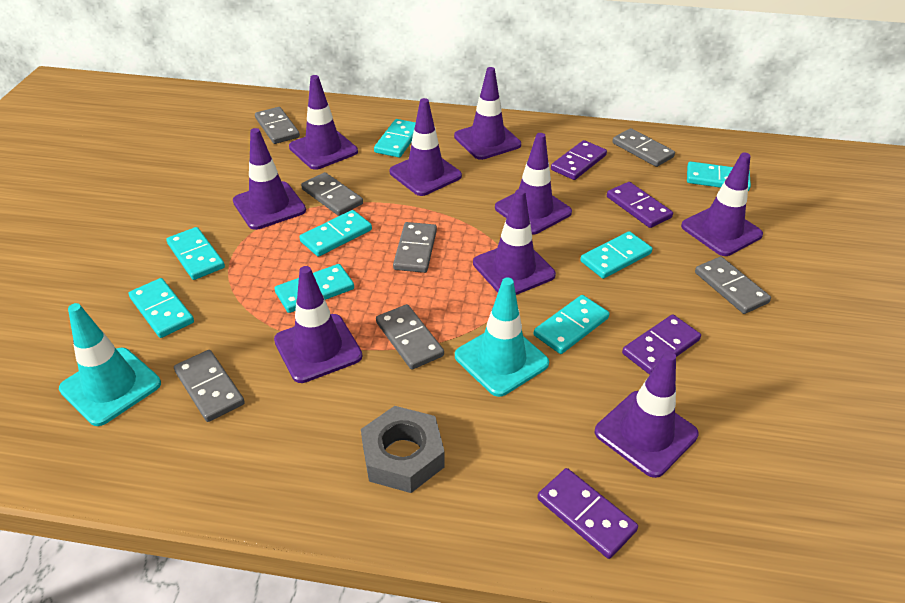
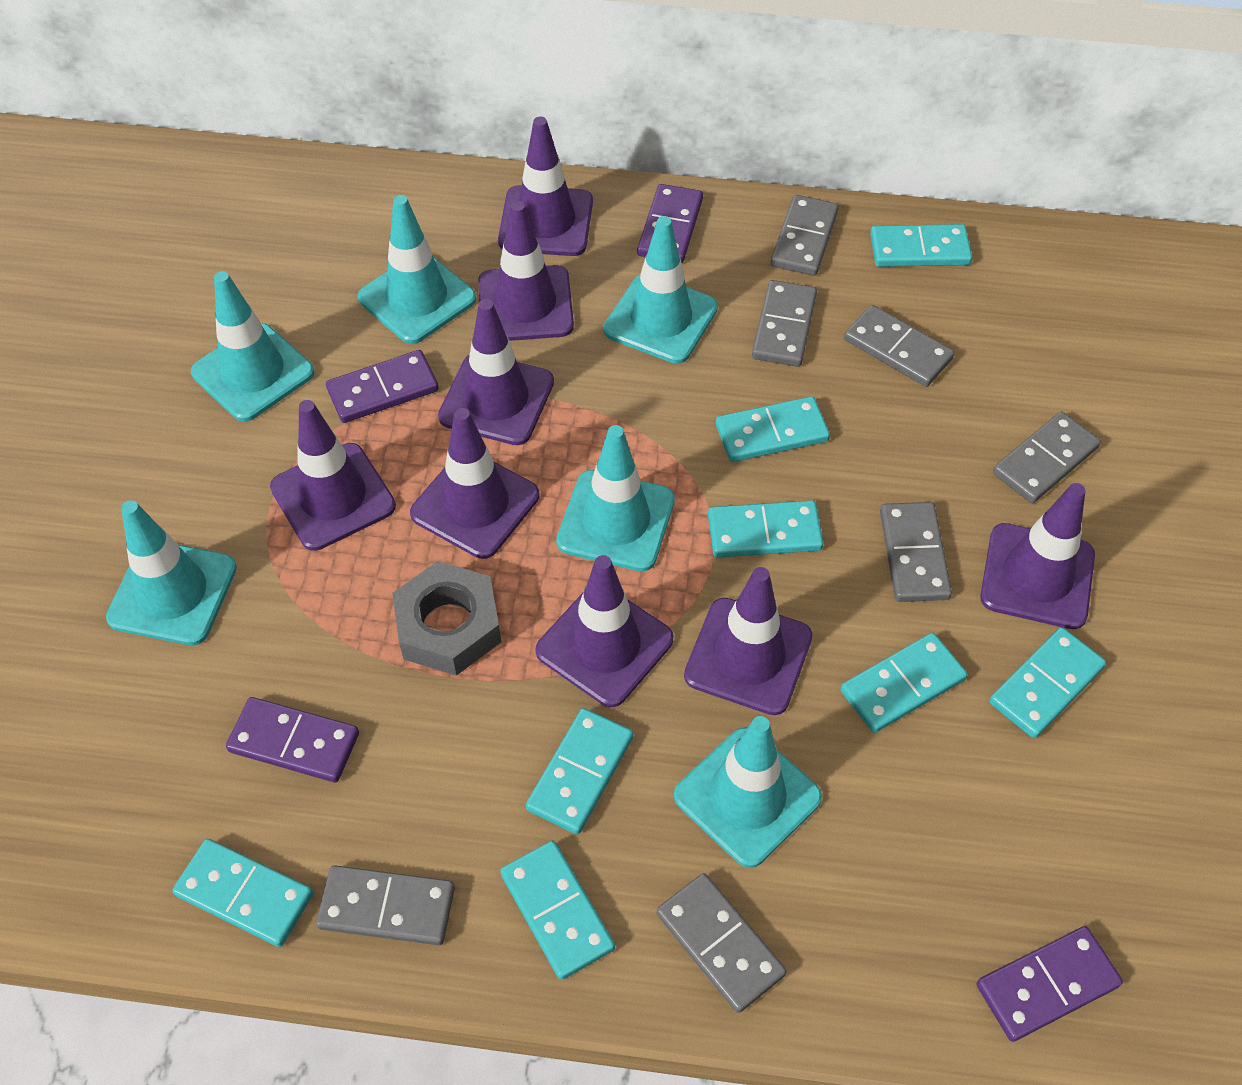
purple traffic cone: 9 -> 8
turquoise traffic cone: 2 -> 6

